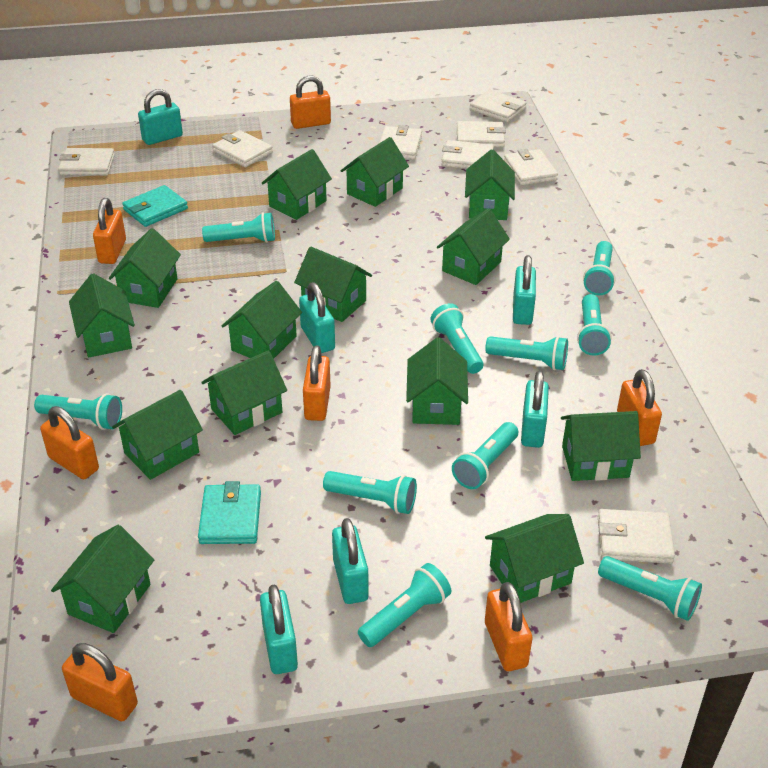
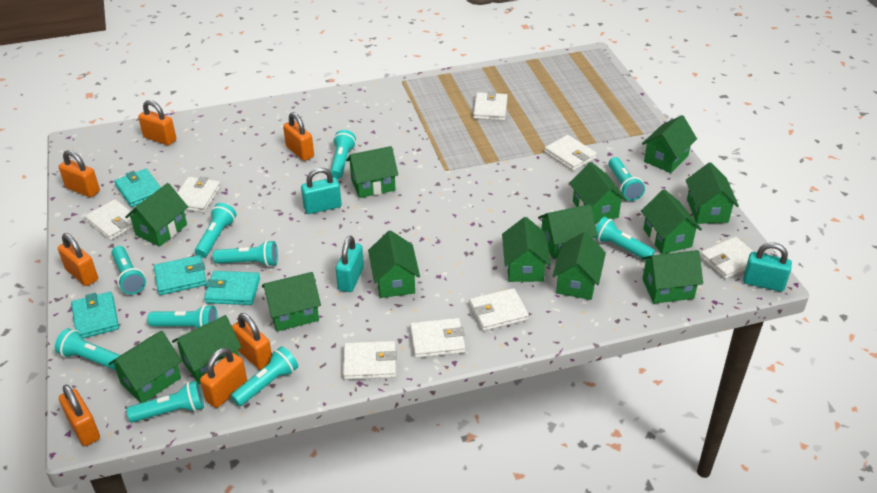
turquoise padlock: 6 -> 3
turquoise wallet: 2 -> 4

